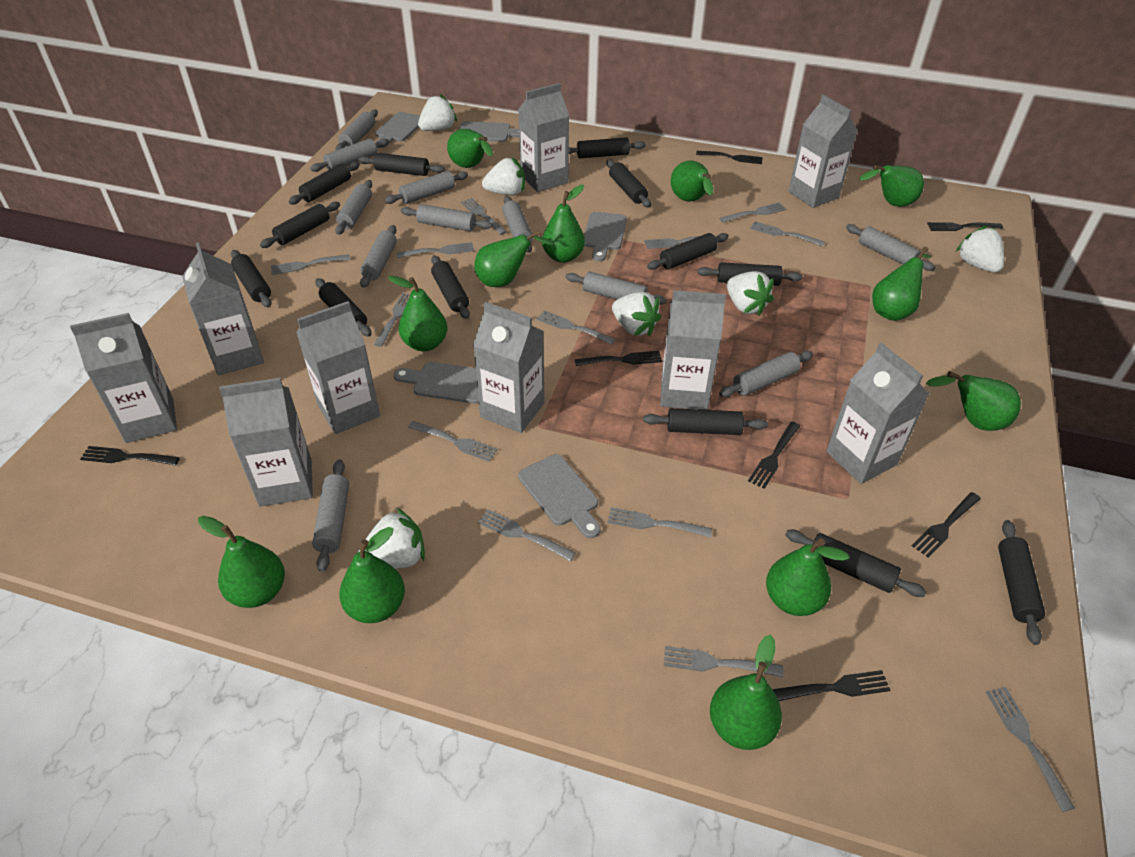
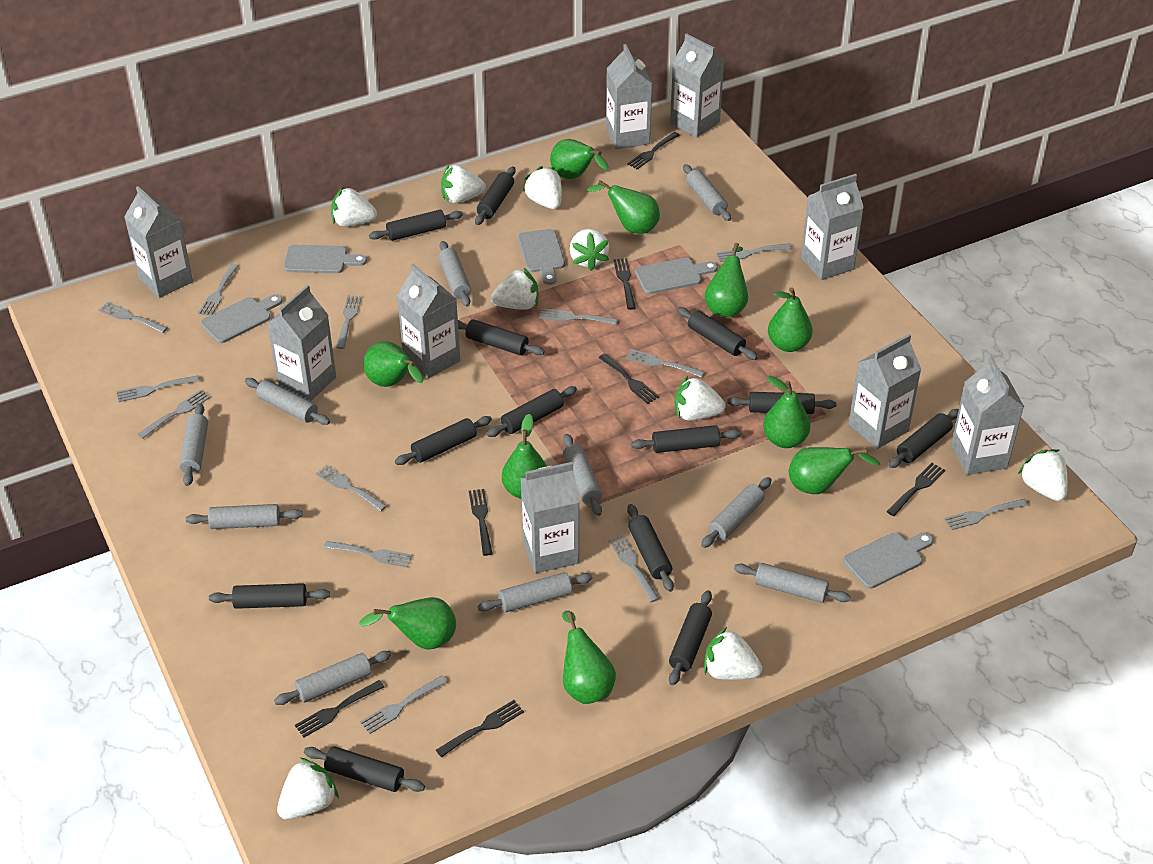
green pear: 12 -> 10
grey rolling pin: 11 -> 10
white strawberry: 6 -> 9

